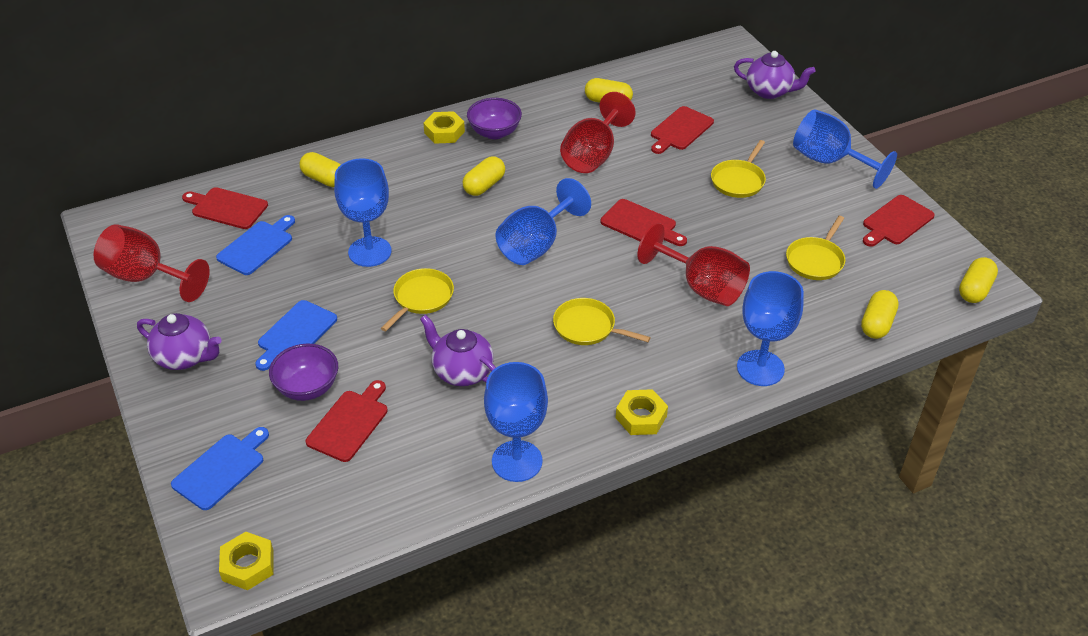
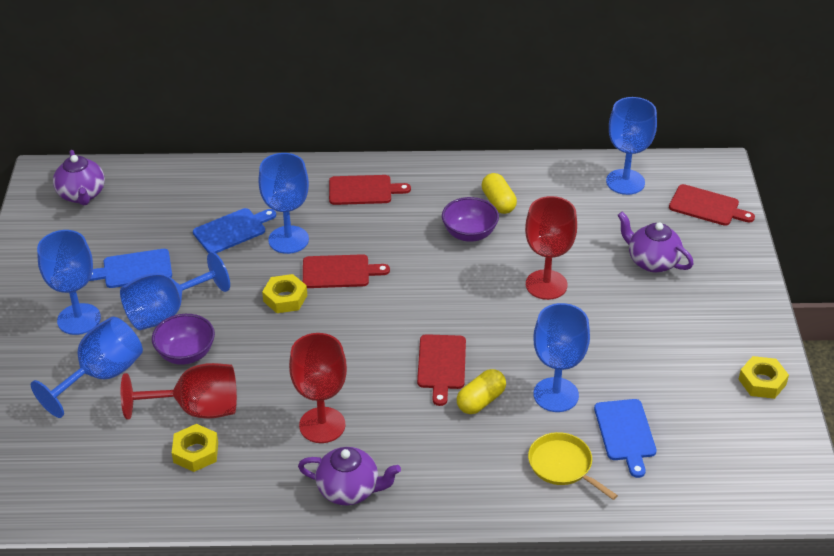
blue goblet: 5 -> 6
red cutting board: 5 -> 4
yellow capsule: 5 -> 2
yellow pan: 4 -> 1

